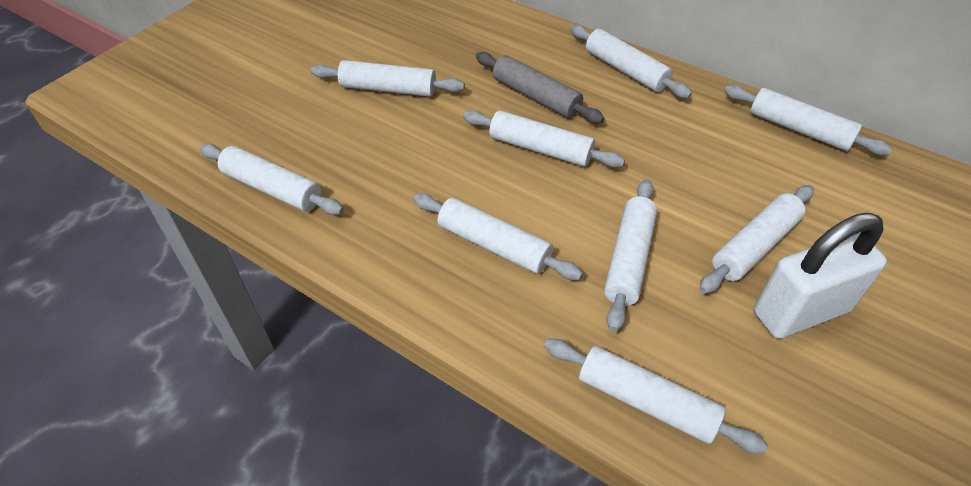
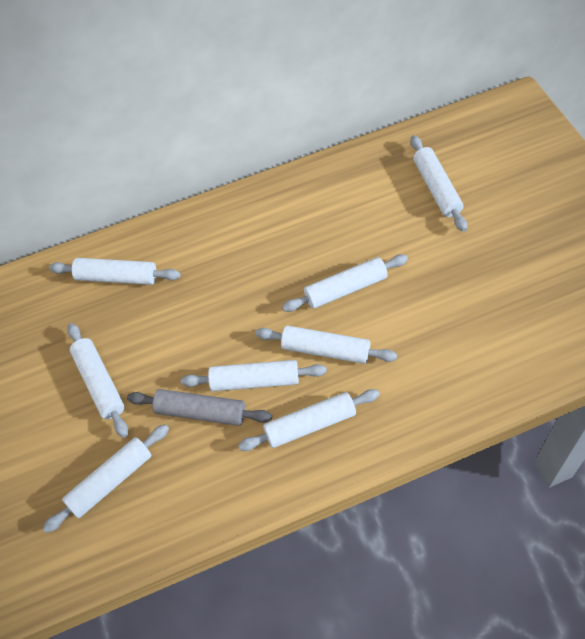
white padlock: 1 -> 0
white rolling pin: 9 -> 8

